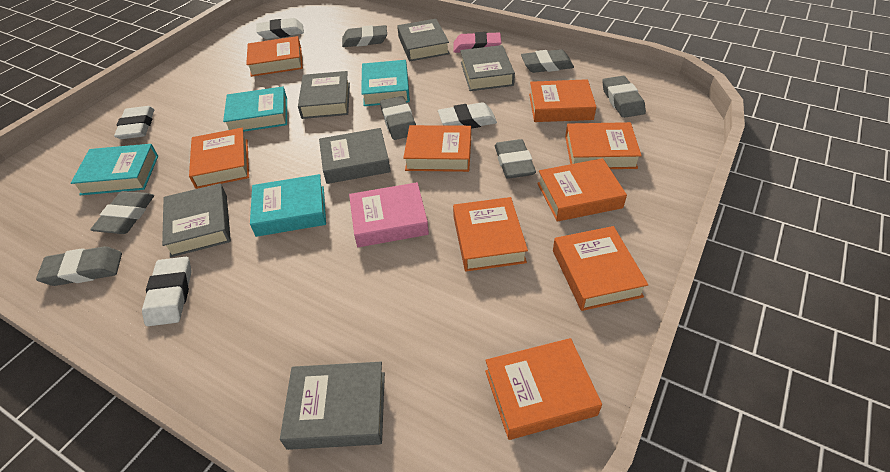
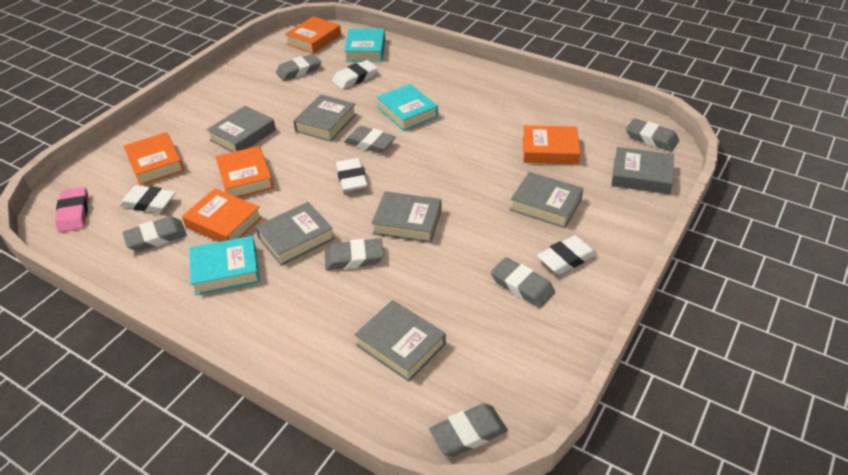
grey book: 6 -> 7
orange book: 9 -> 5
pink book: 1 -> 0
turquoise book: 4 -> 3

